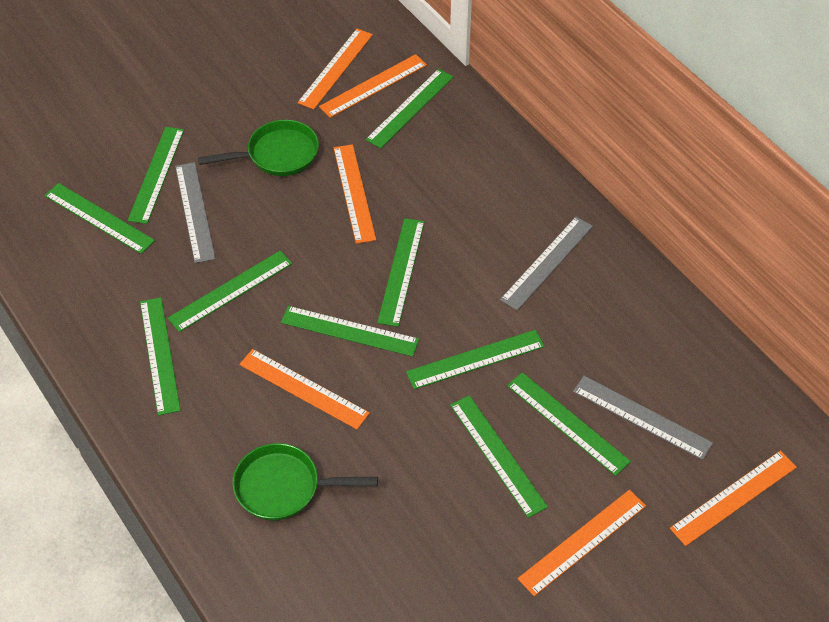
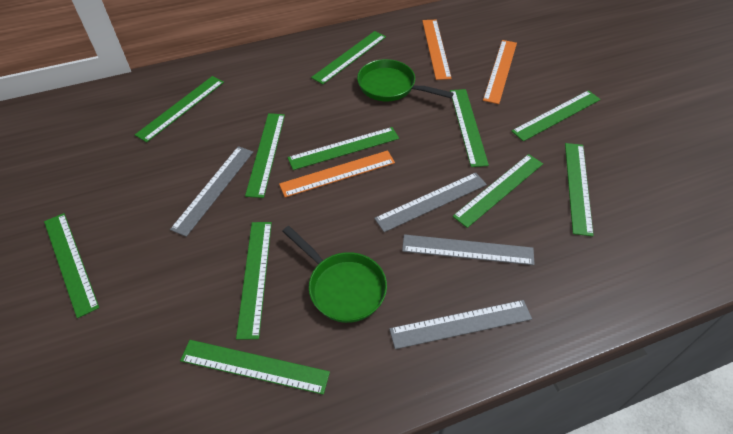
green ruler: 10 -> 11
grey ruler: 3 -> 4
orange ruler: 6 -> 3

